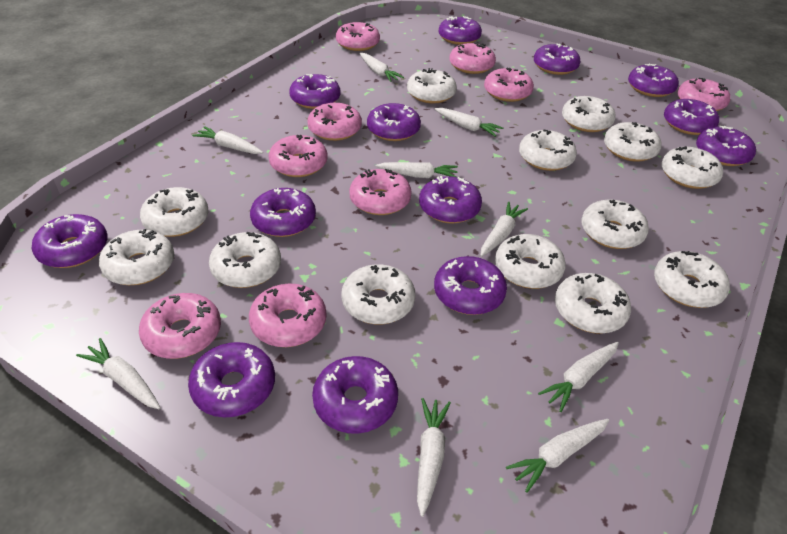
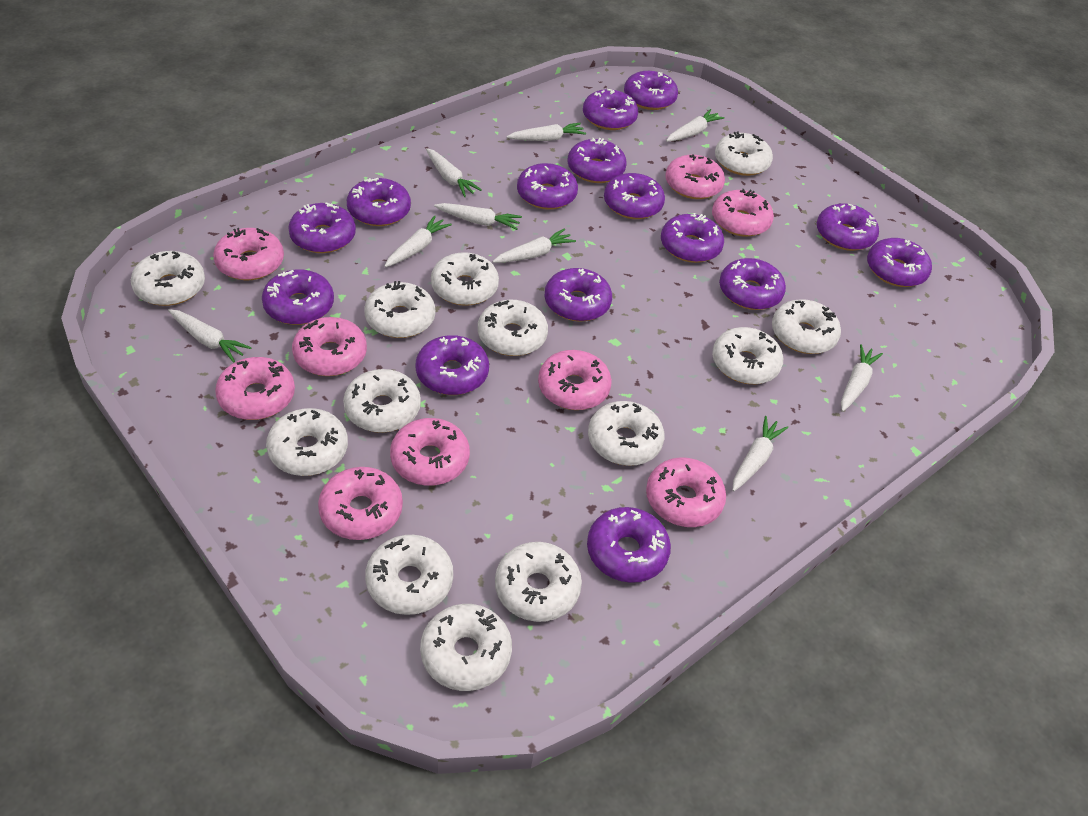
purple donut: 13 -> 15

